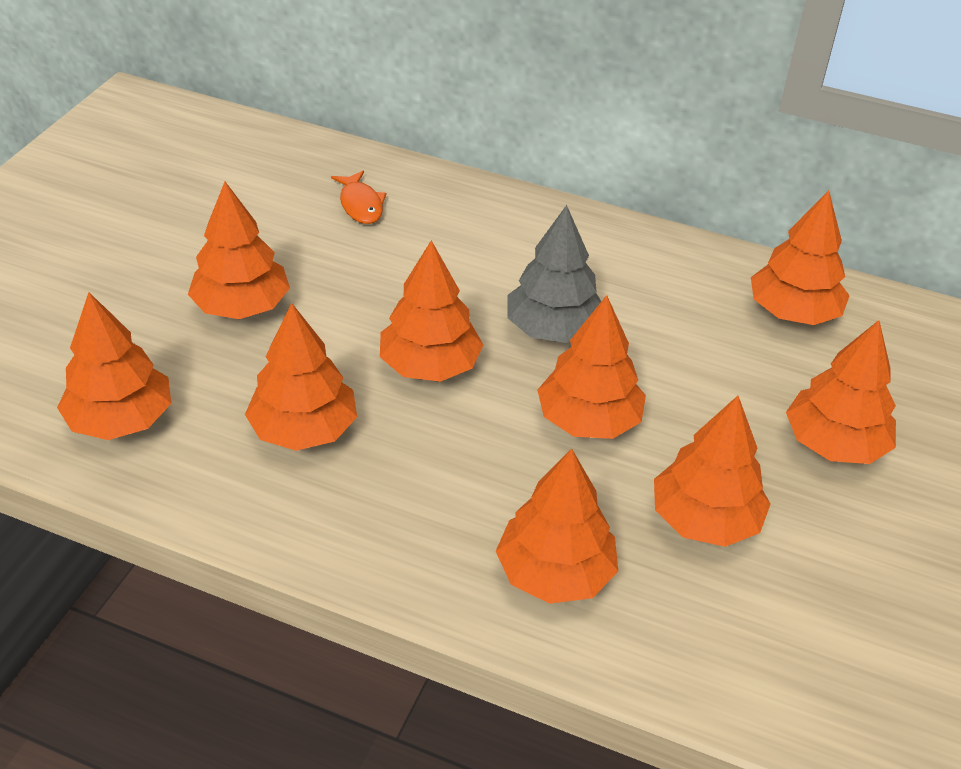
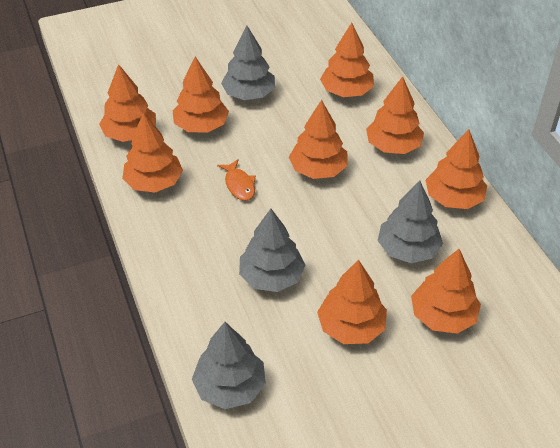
grey tree: 1 -> 4

